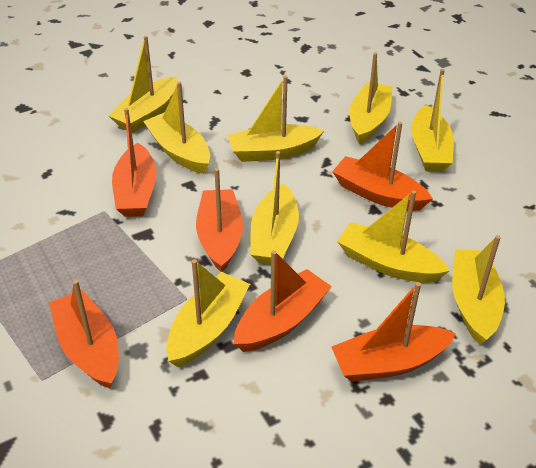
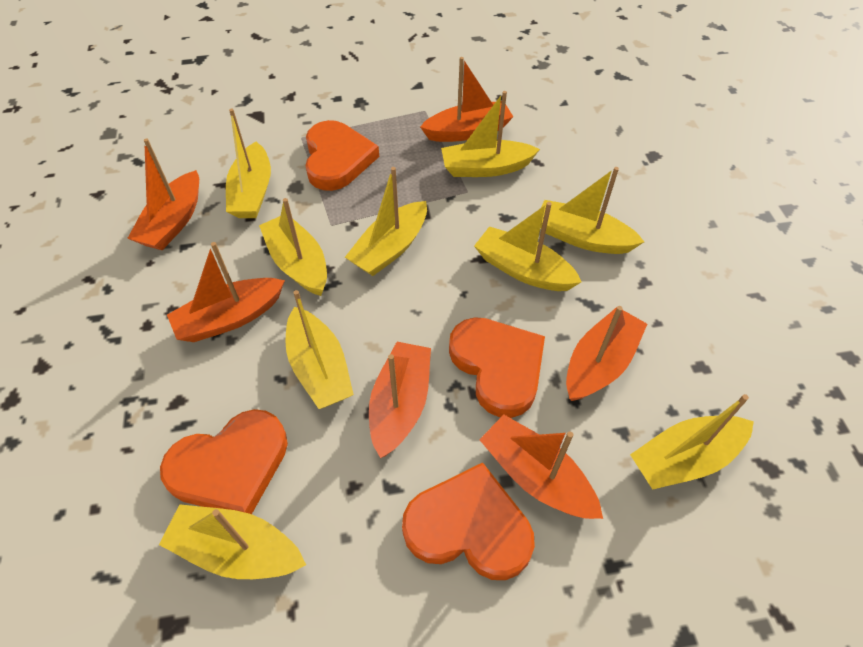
orange heart: 0 -> 4

